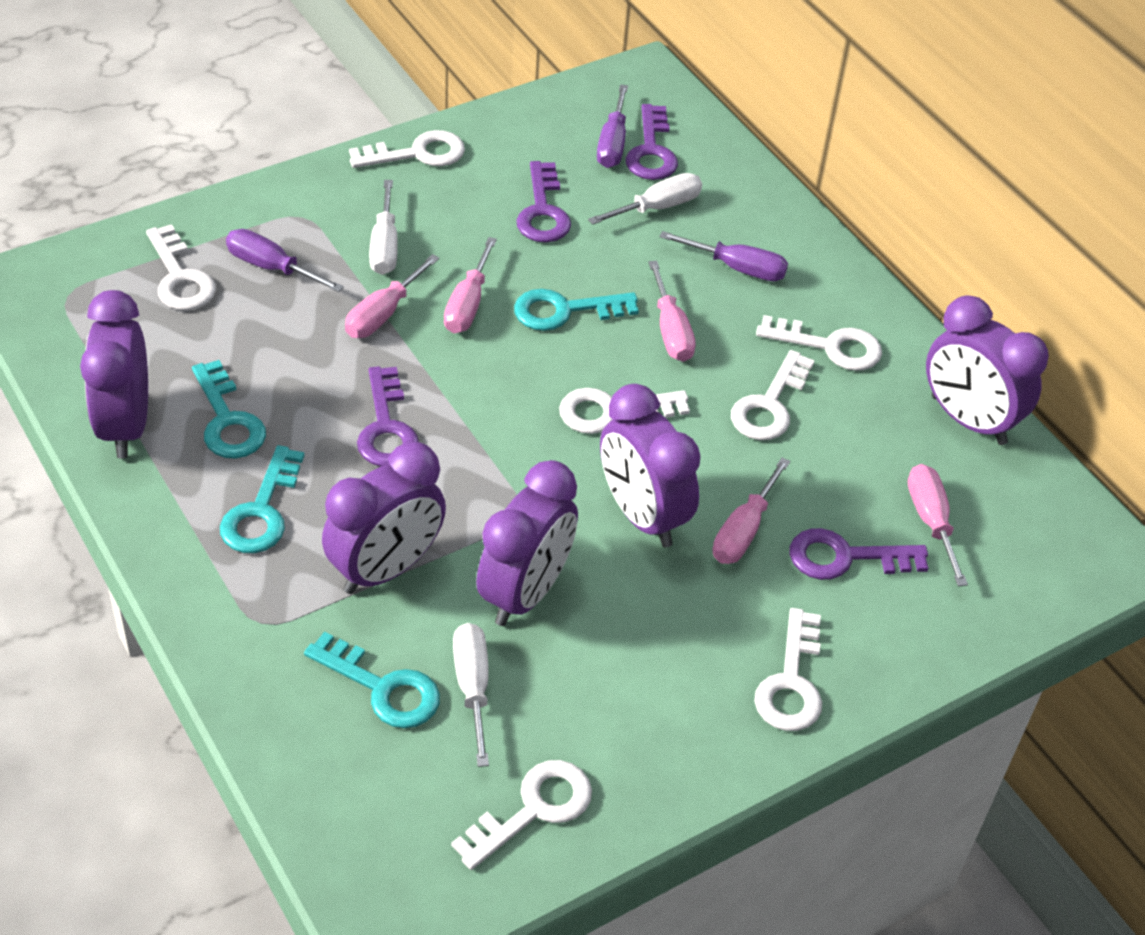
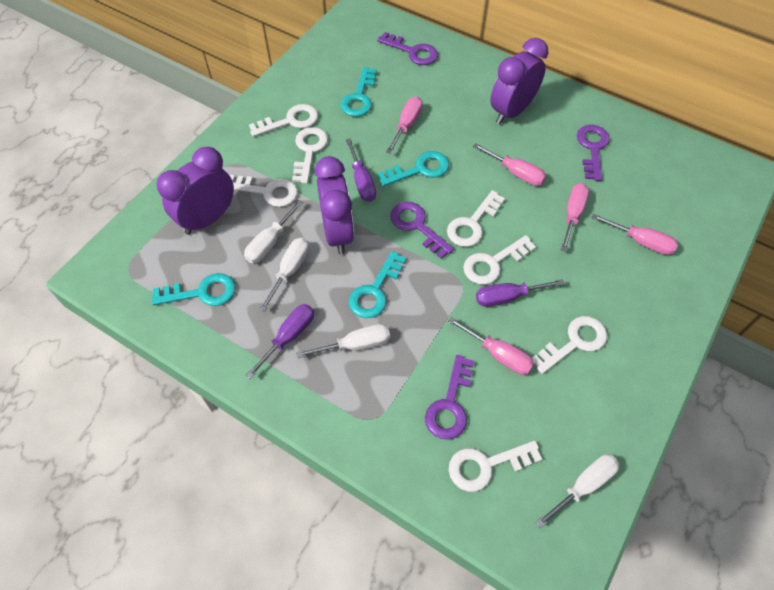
purple clock: 5 -> 3
white screwdriver: 3 -> 4

